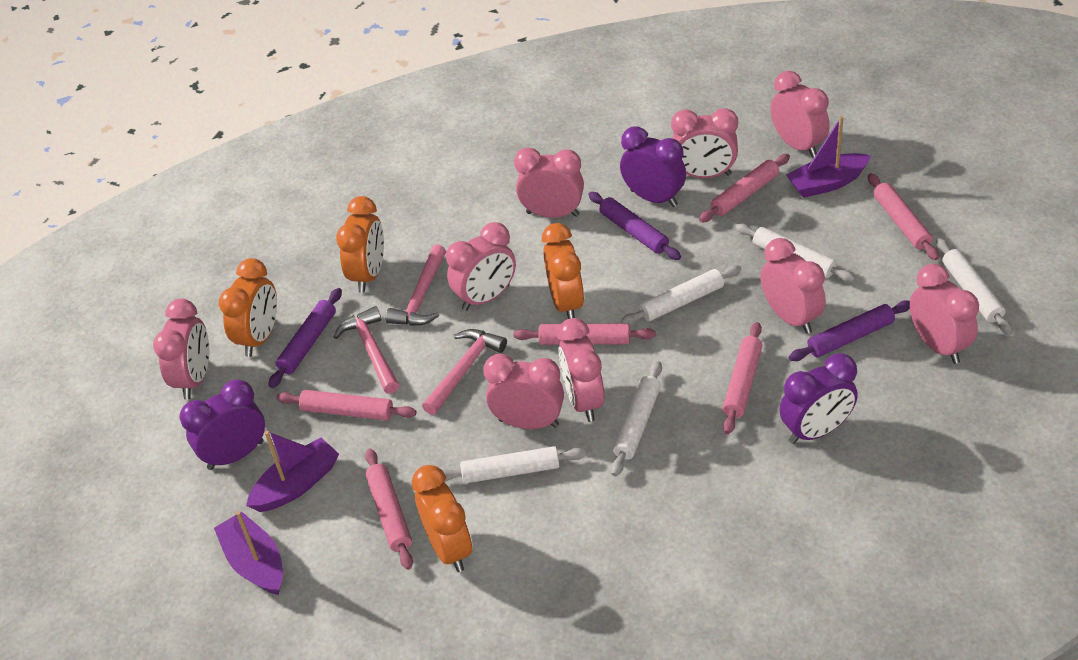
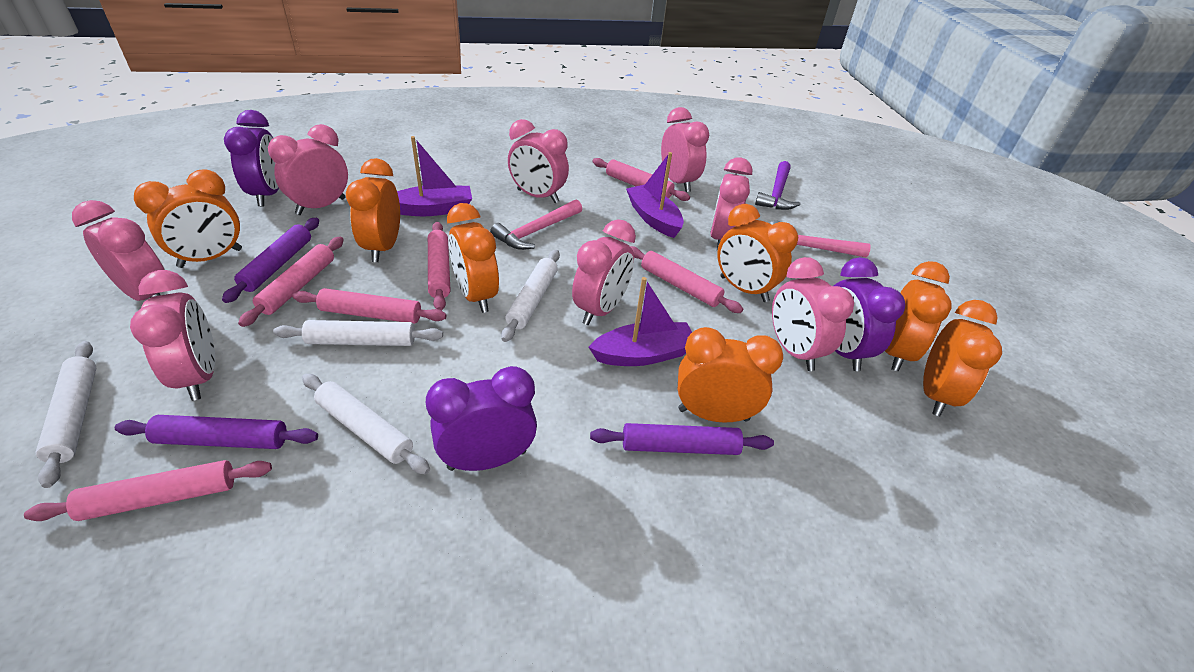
orange clock: 4 -> 7
pink clock: 9 -> 8
pink hammer: 3 -> 2
purple hammer: 0 -> 1
white rolling pin: 5 -> 4

